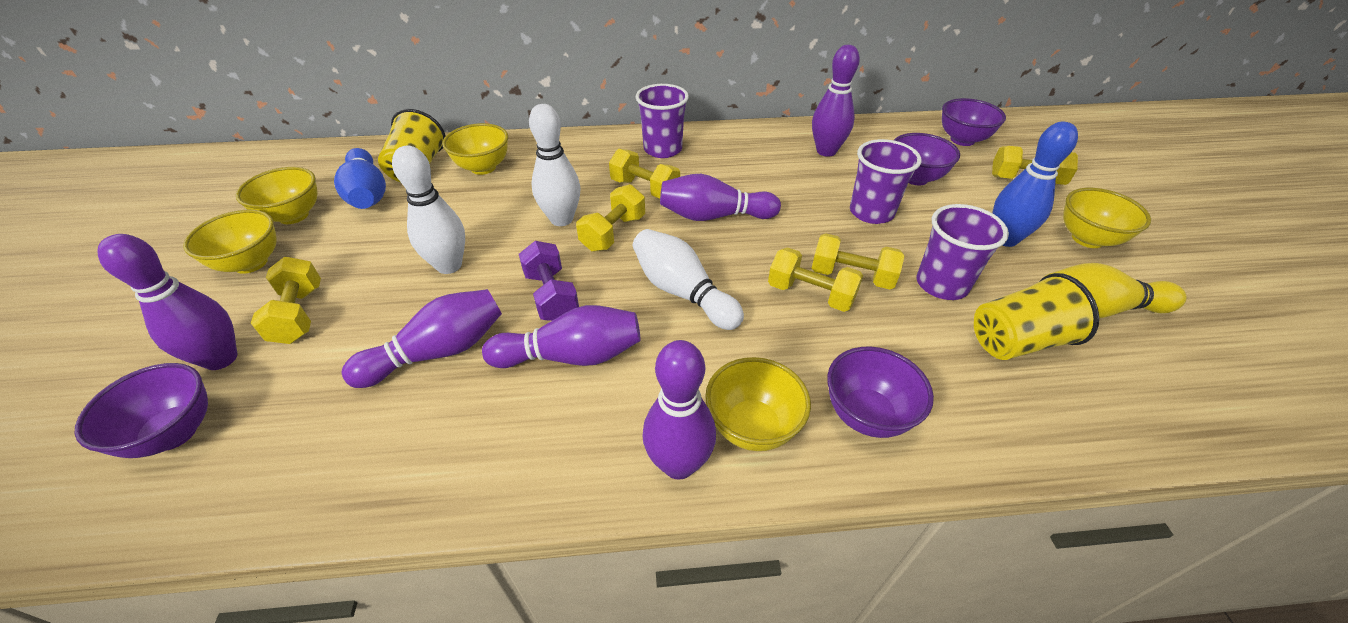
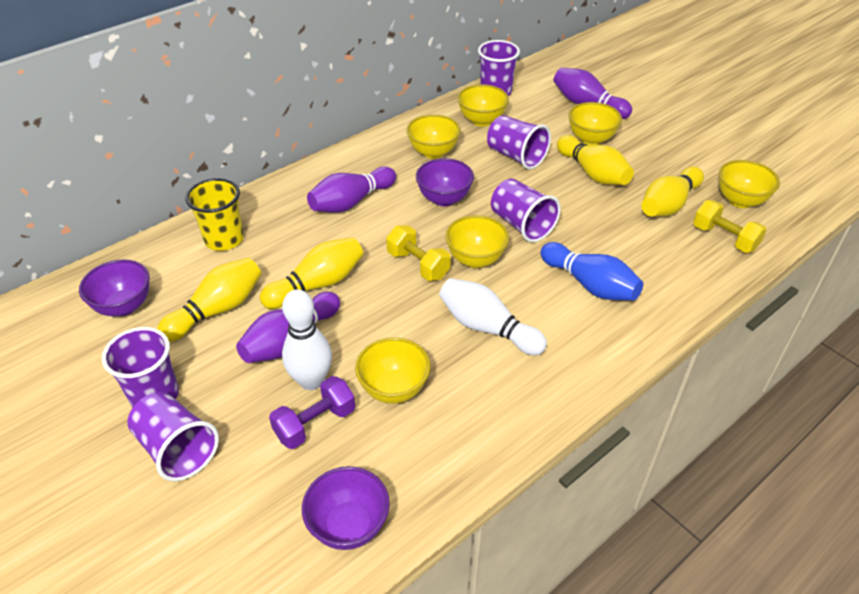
blue bowling pin: 2 -> 1
purple bowl: 4 -> 3
purple bowling pin: 6 -> 3
purple cup: 3 -> 5
white bowling pin: 3 -> 2
yellow bowl: 5 -> 6
yellow bowling pin: 1 -> 4
yellow cup: 2 -> 1
yellow dumbbell: 6 -> 2

